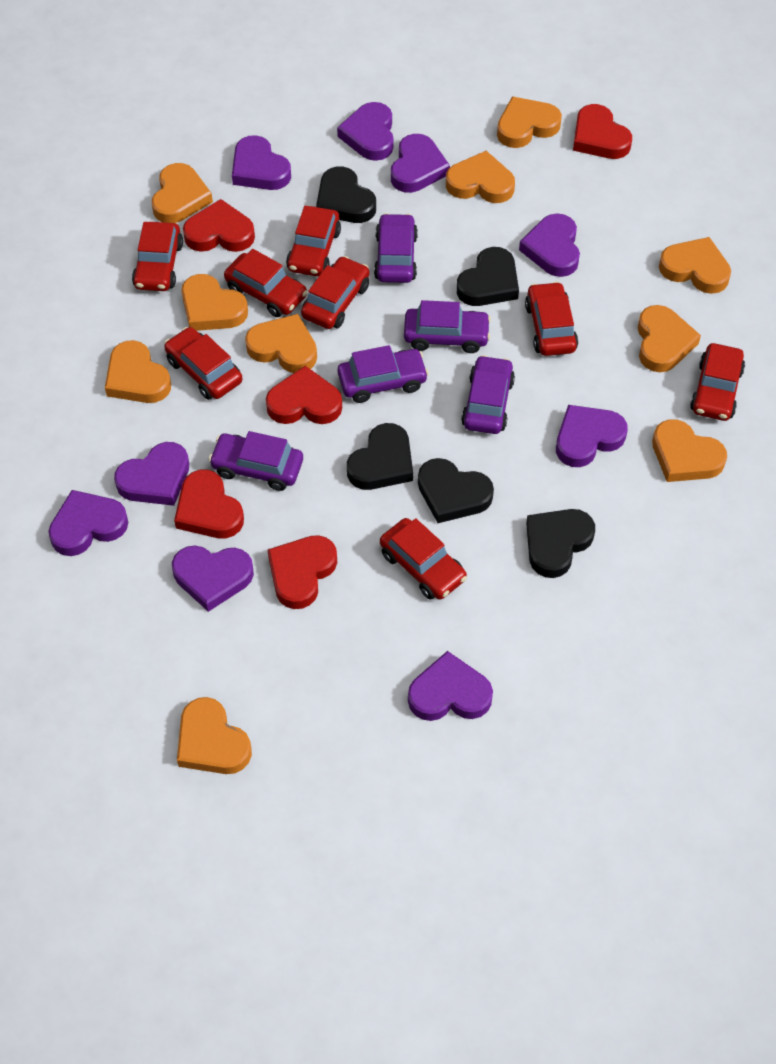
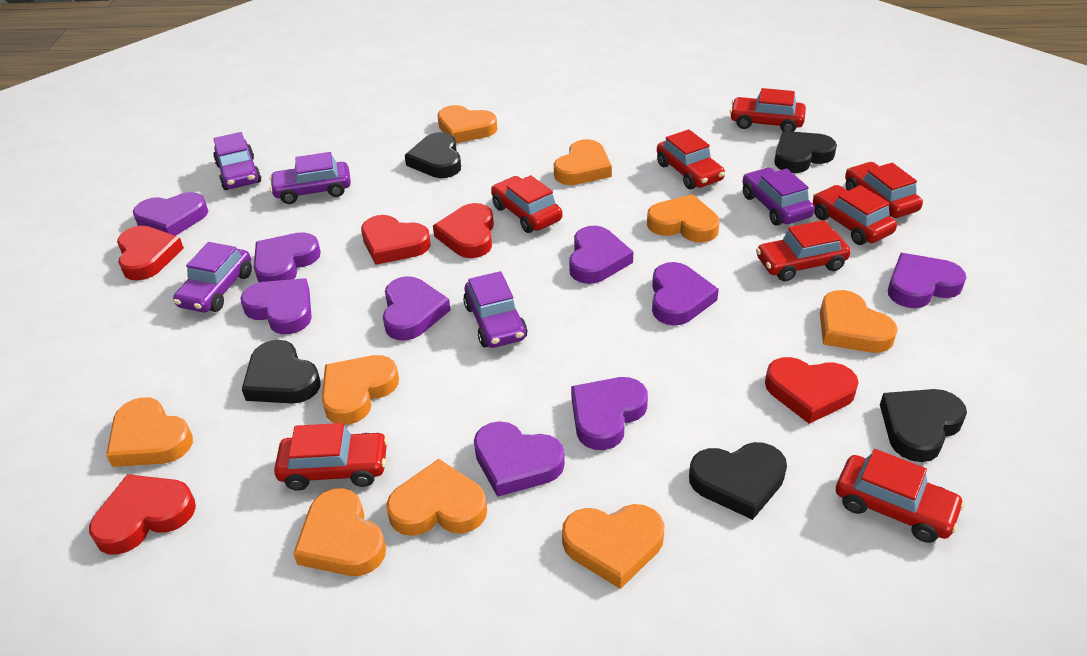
orange heart: 10 -> 9

